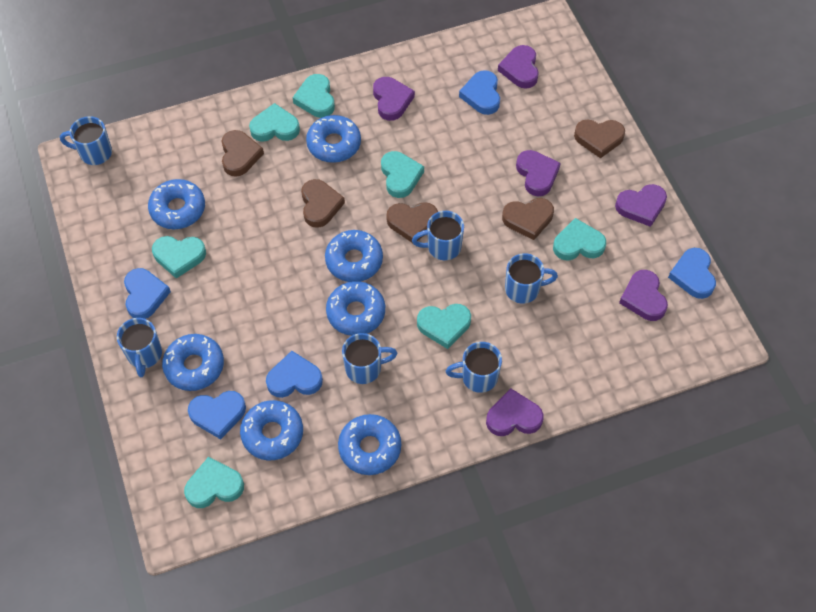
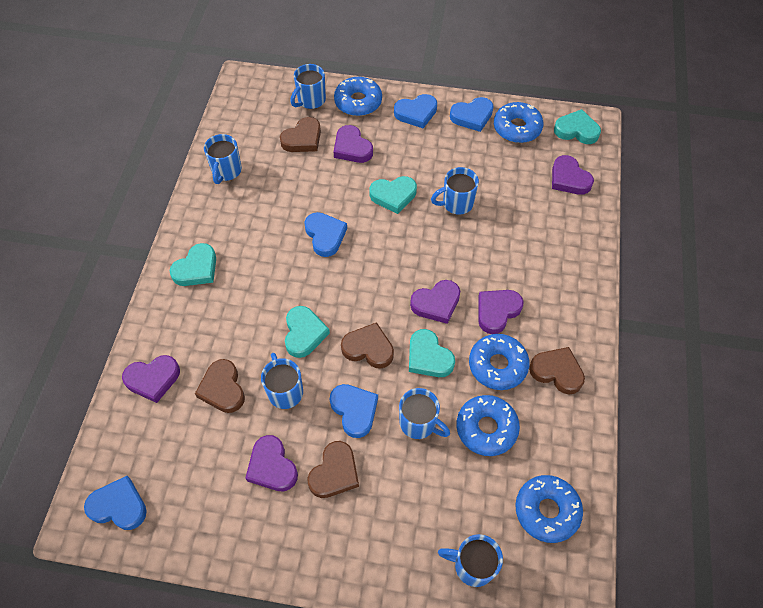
blue donut: 7 -> 5
turquoise heart: 7 -> 5

